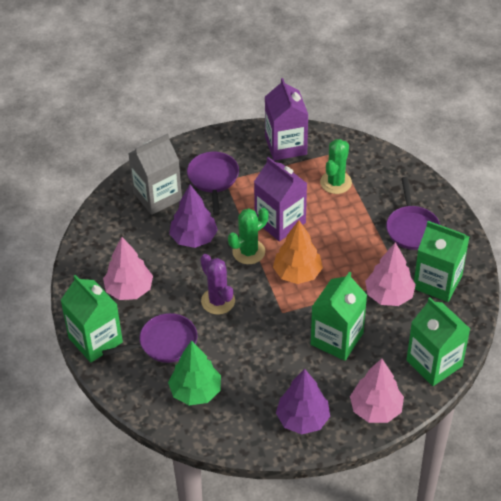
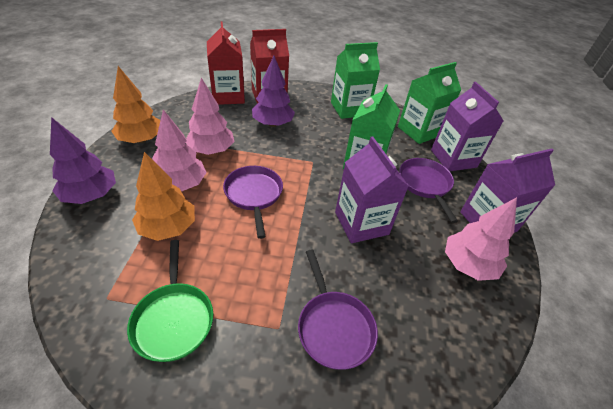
green cactus: 2 -> 0
green carton: 4 -> 3
green pan: 0 -> 1
green tree: 1 -> 0
grey carton: 1 -> 0
orange tree: 1 -> 2
purple cactus: 1 -> 0
purple carton: 2 -> 3
red carton: 0 -> 2

